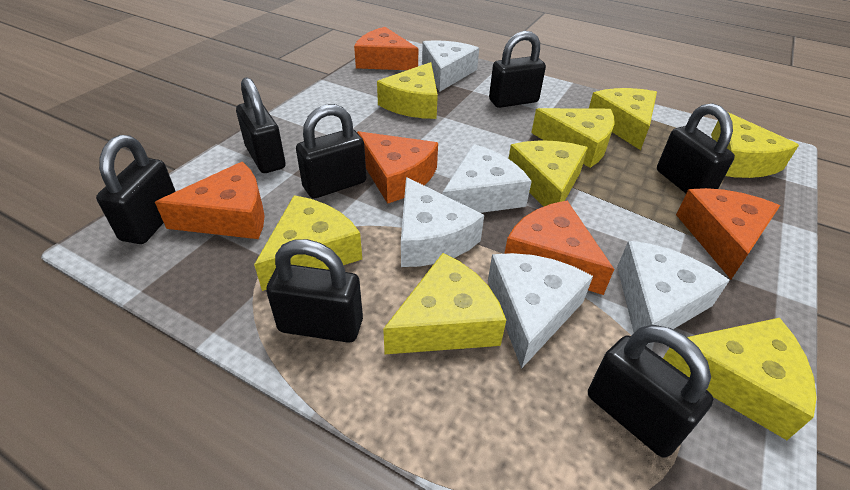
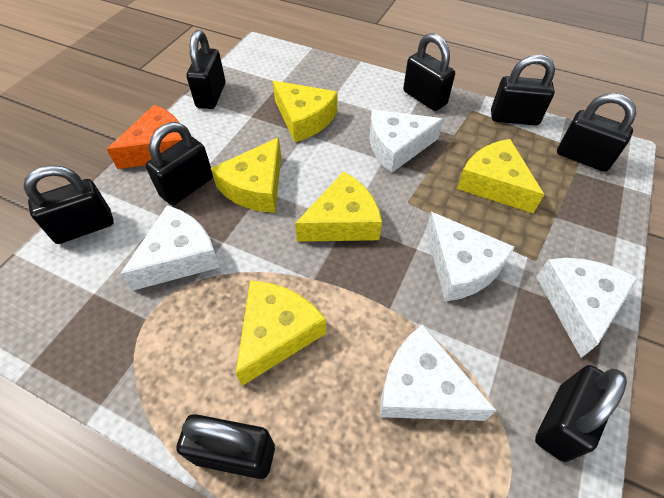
black padlock: 7 -> 8
orange cheese: 5 -> 1
yellow cheese: 8 -> 5

